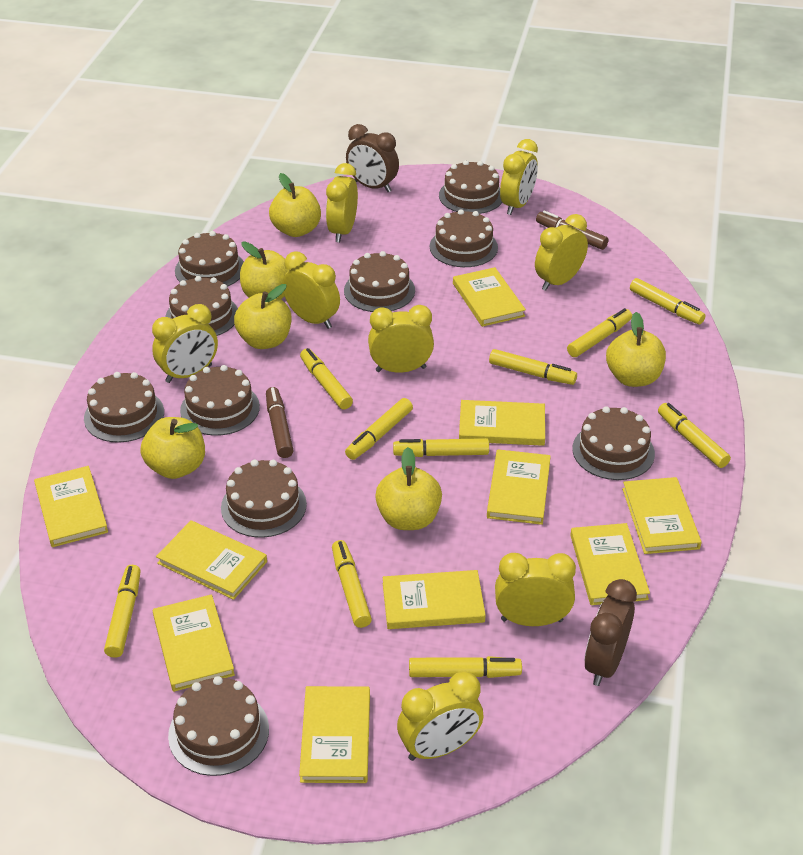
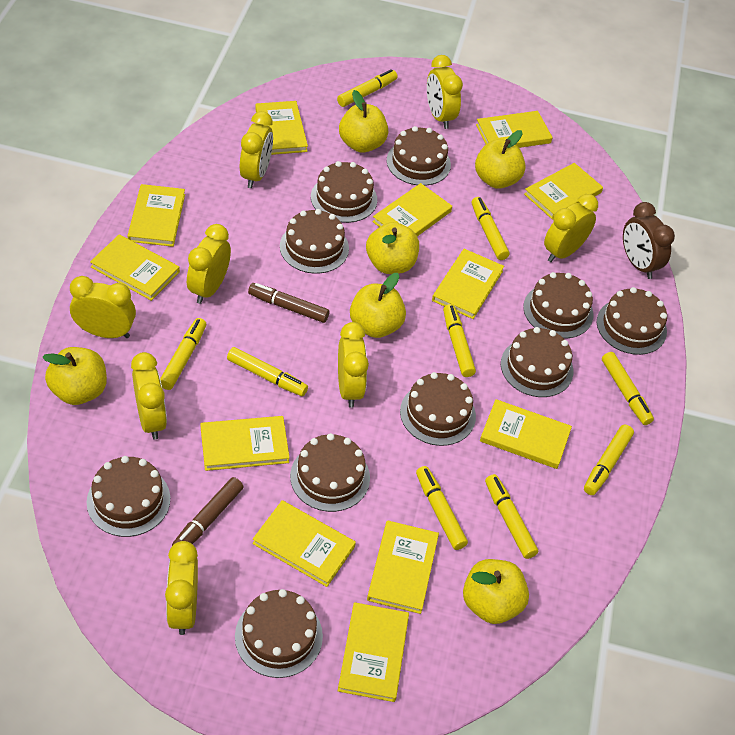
brown clock: 2 -> 1
yellow book: 10 -> 12
yellow marker: 10 -> 9

